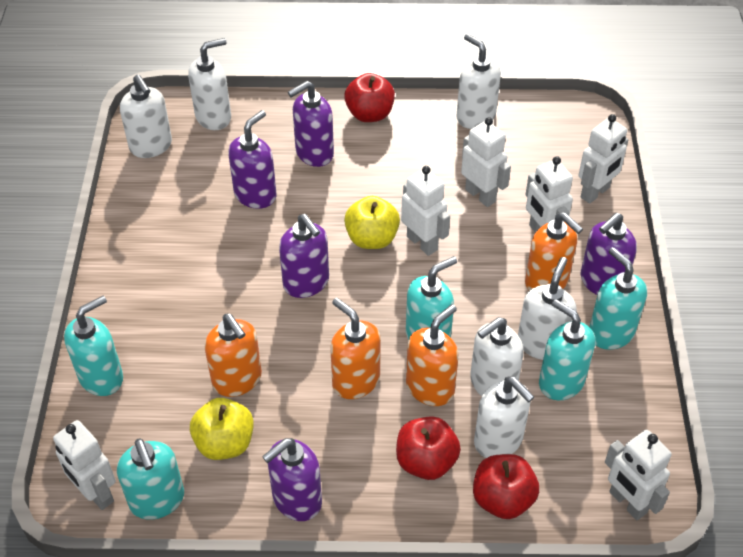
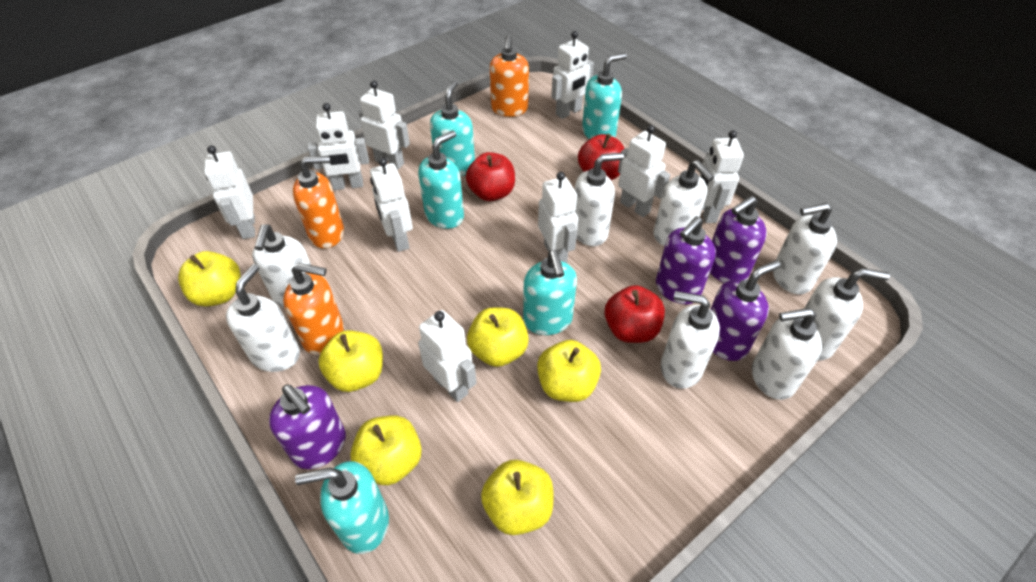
orange soap dispenser: 4 -> 3
purple soap dispenser: 5 -> 4
white robot: 6 -> 9
white soap dispenser: 6 -> 8
yellow apple: 2 -> 6

